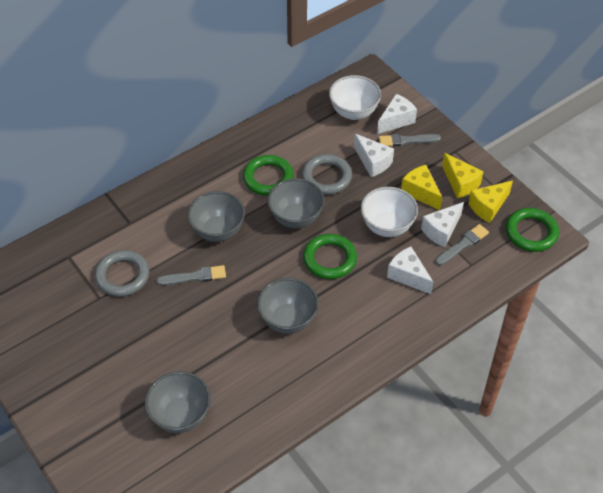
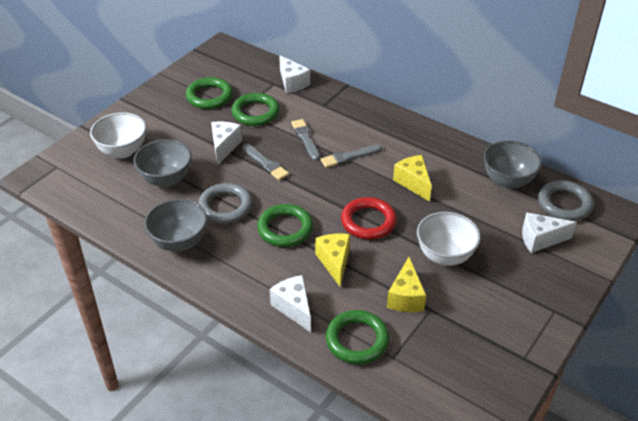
green ring: 3 -> 4
grey bowl: 4 -> 3
red ring: 0 -> 1

